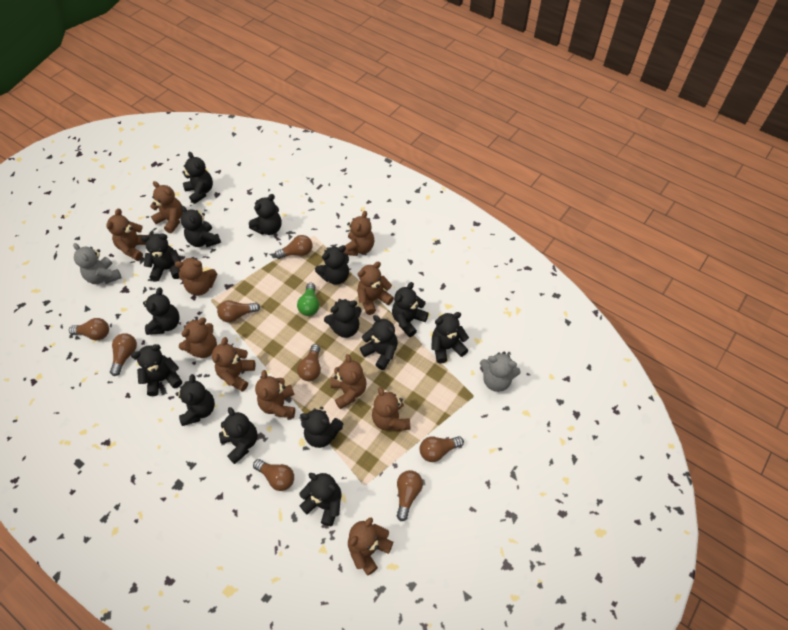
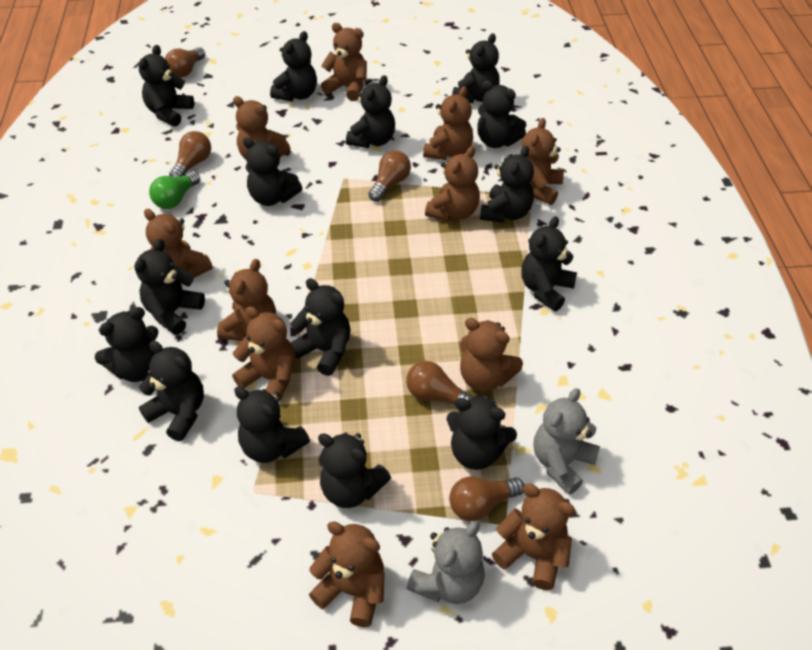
brown light bulb: 8 -> 5

